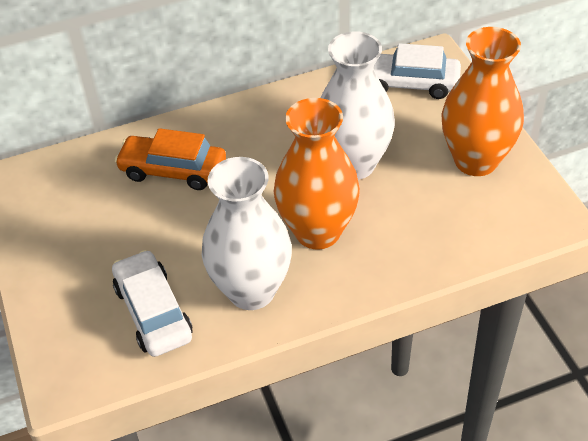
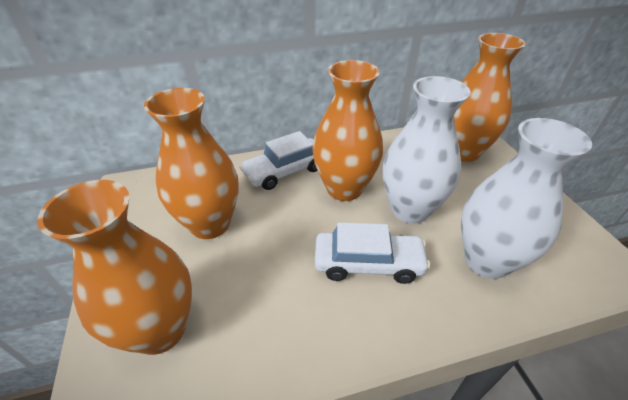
orange car: 1 -> 0
orange vase: 2 -> 4

